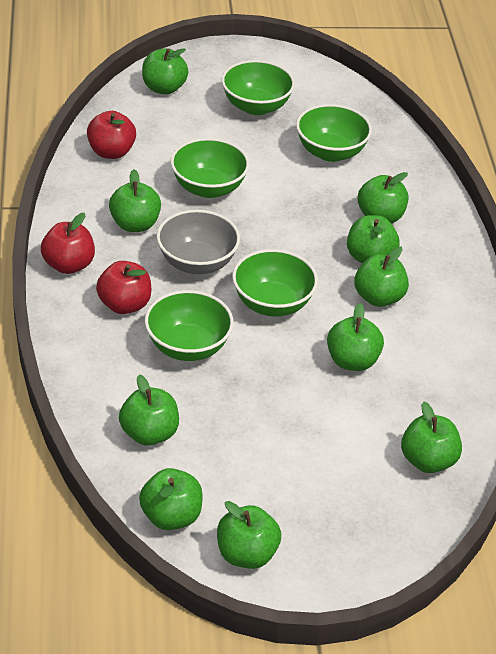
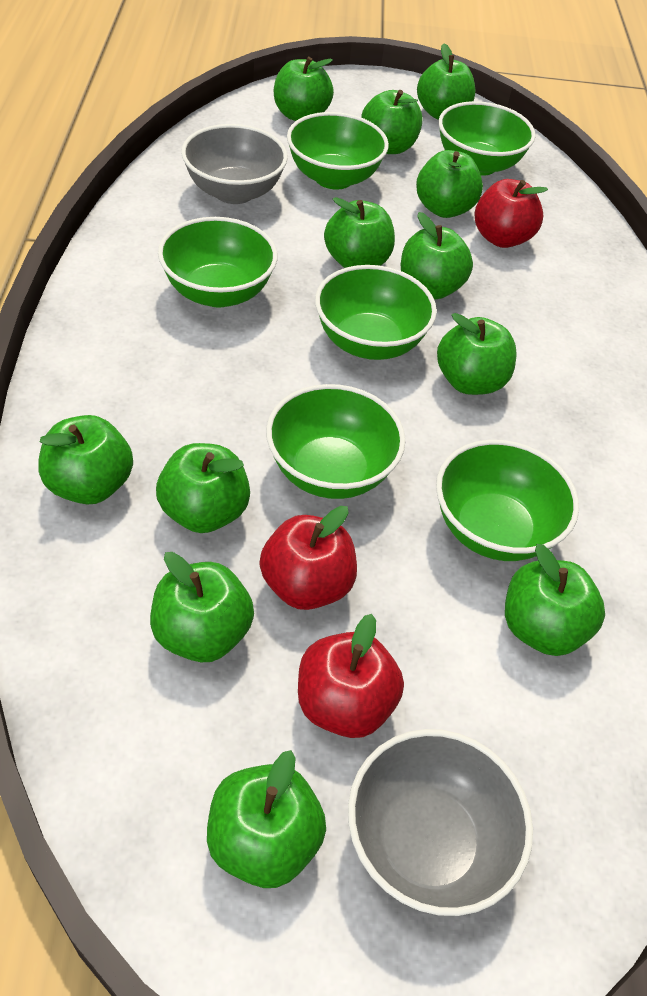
green apple: 10 -> 12
green bowl: 5 -> 6
grey bowl: 1 -> 2

